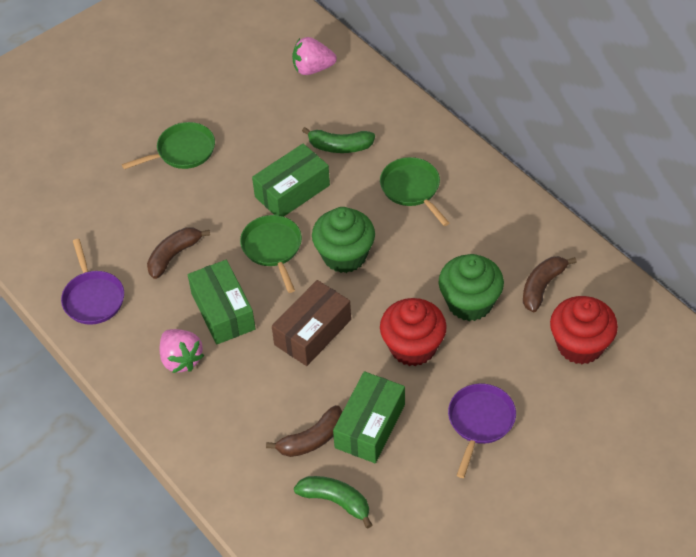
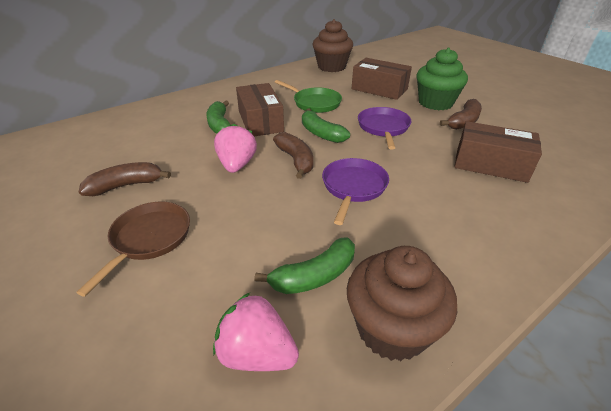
brown box: 1 -> 3
brown cupcake: 0 -> 2
brown pan: 0 -> 1
green banana: 2 -> 3
green box: 3 -> 0
green cupcake: 2 -> 1
green pan: 3 -> 1
red cupcake: 2 -> 0

